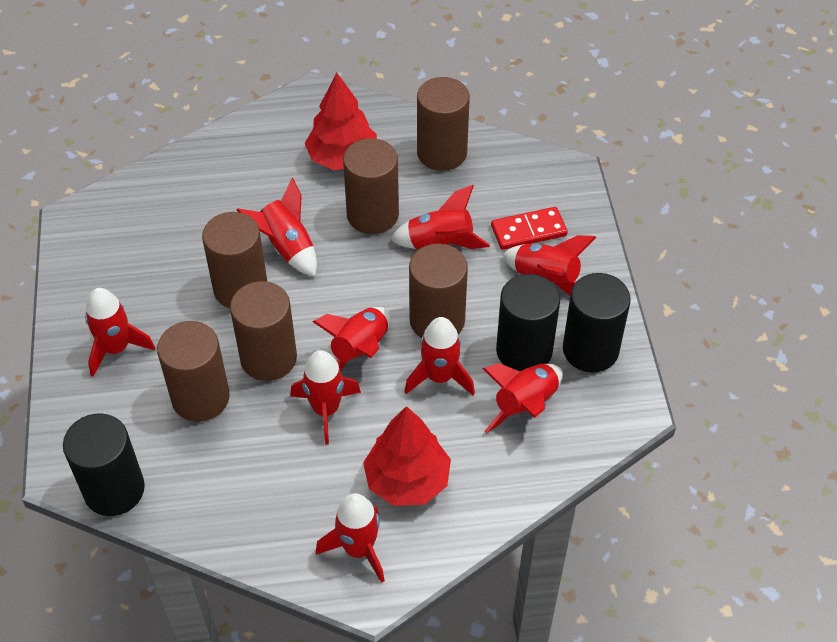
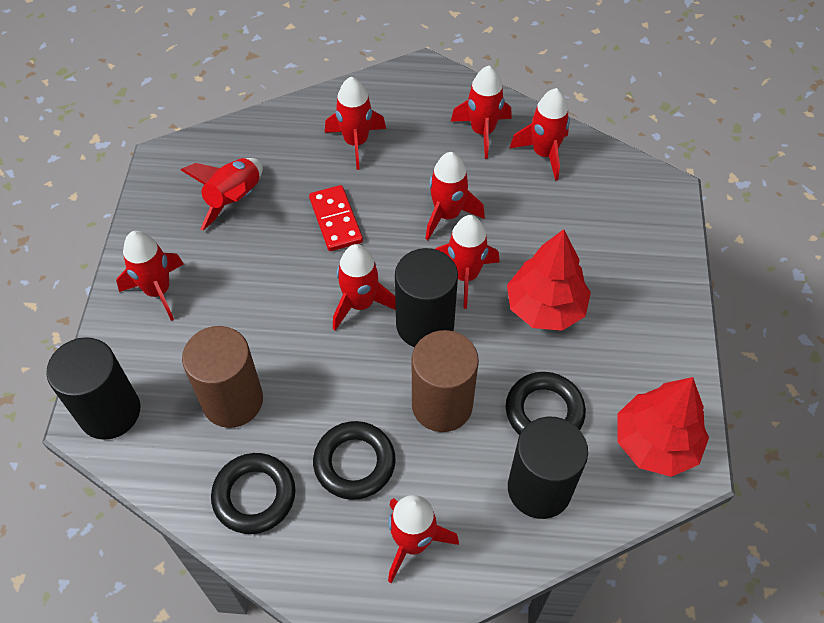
black ring: 0 -> 3
brown cylinder: 6 -> 2

